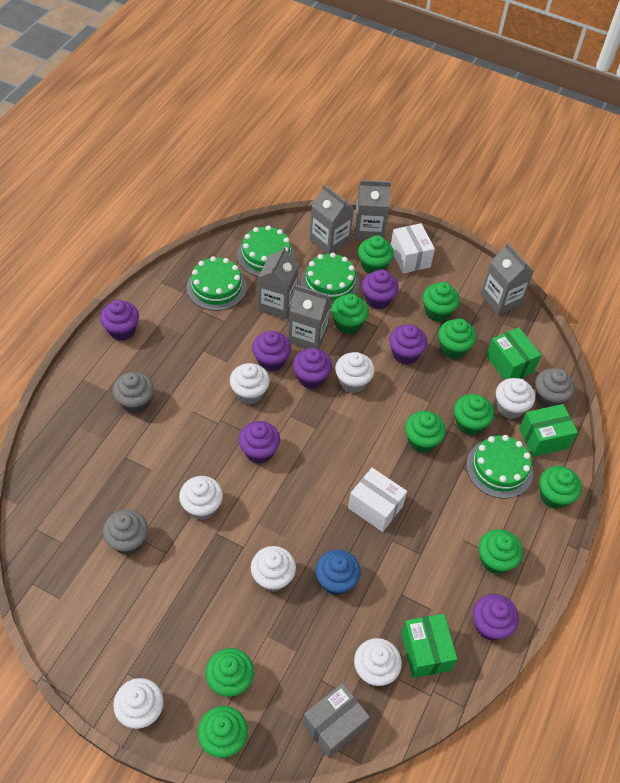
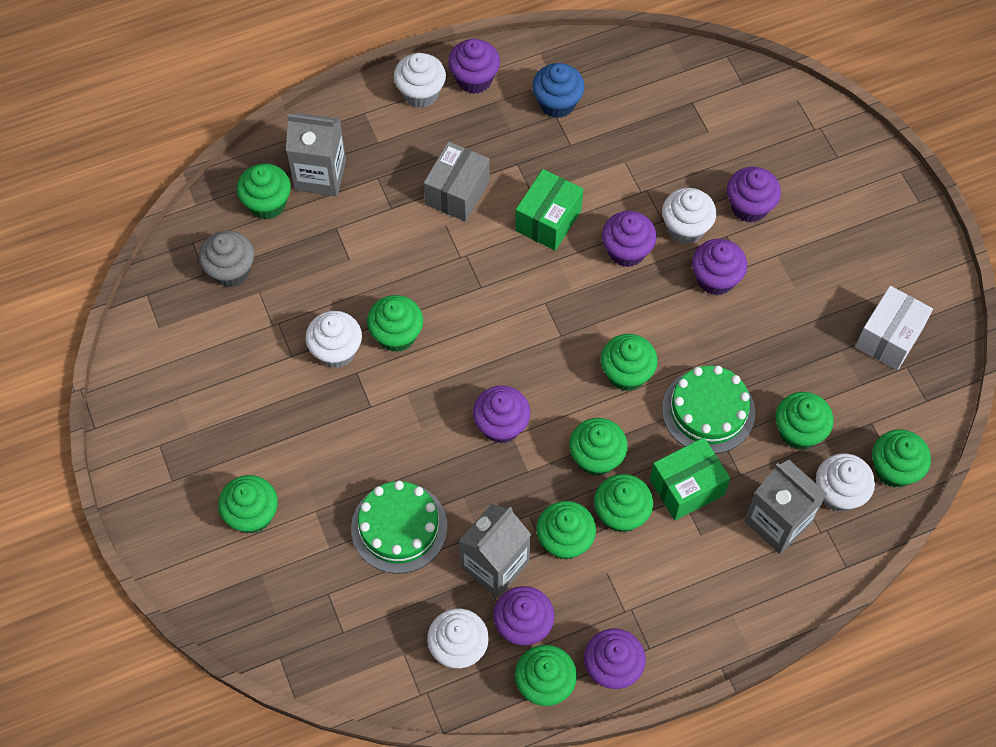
green box: 3 -> 2
green cake: 4 -> 2
grey carton: 5 -> 3
grey cupcake: 3 -> 1
white box: 2 -> 1
white cupcake: 7 -> 5

